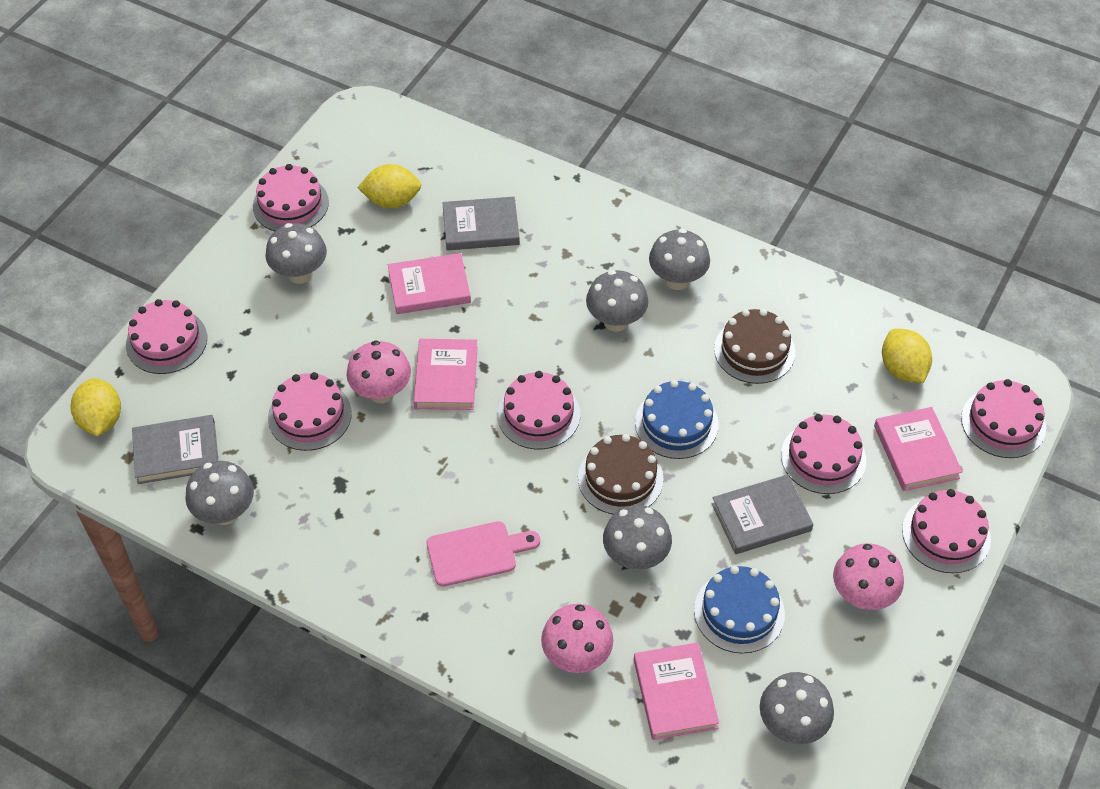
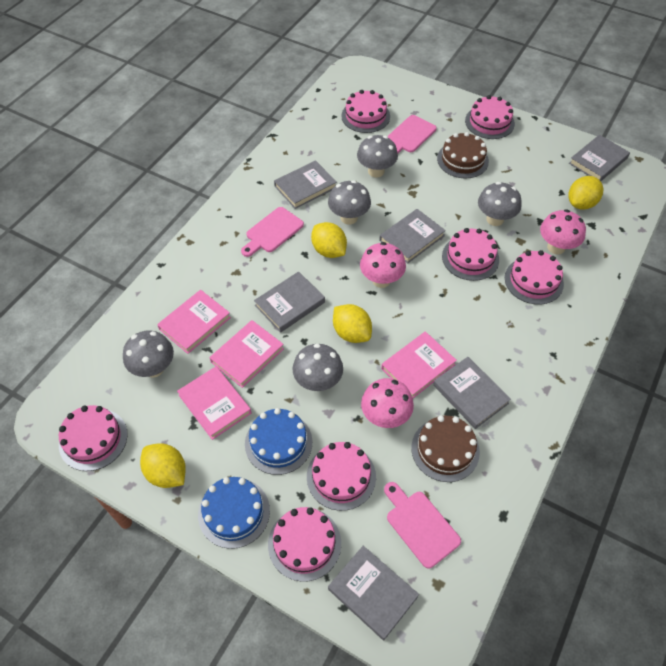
grey book: 3 -> 6
grey mushroom: 6 -> 5
pink cutting board: 1 -> 3
yellow lemon: 3 -> 4

